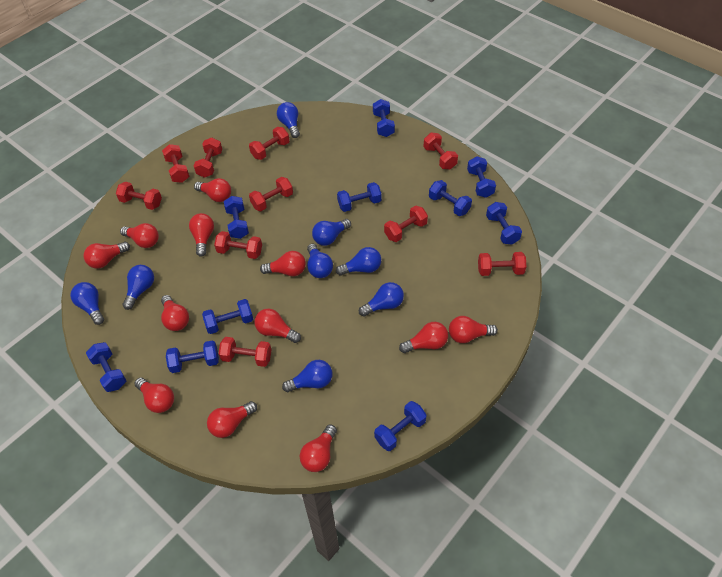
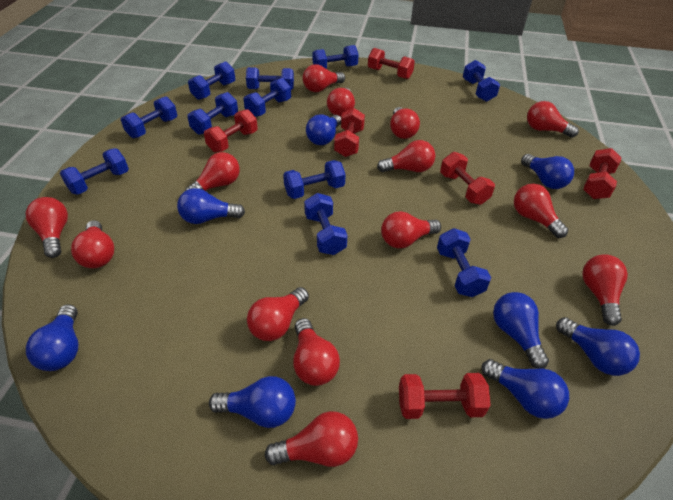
blue dumbbell: 10 -> 11
red dumbbell: 10 -> 6
red light bulb: 12 -> 14

